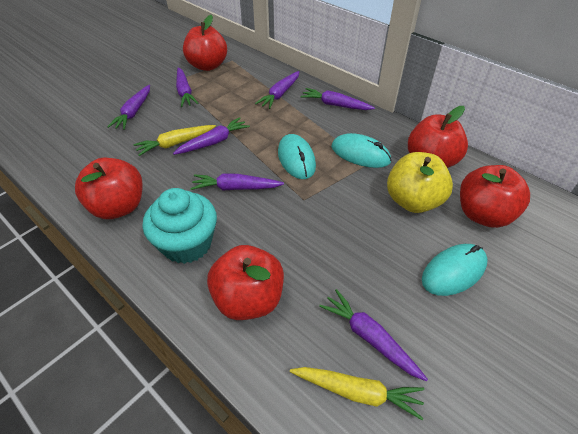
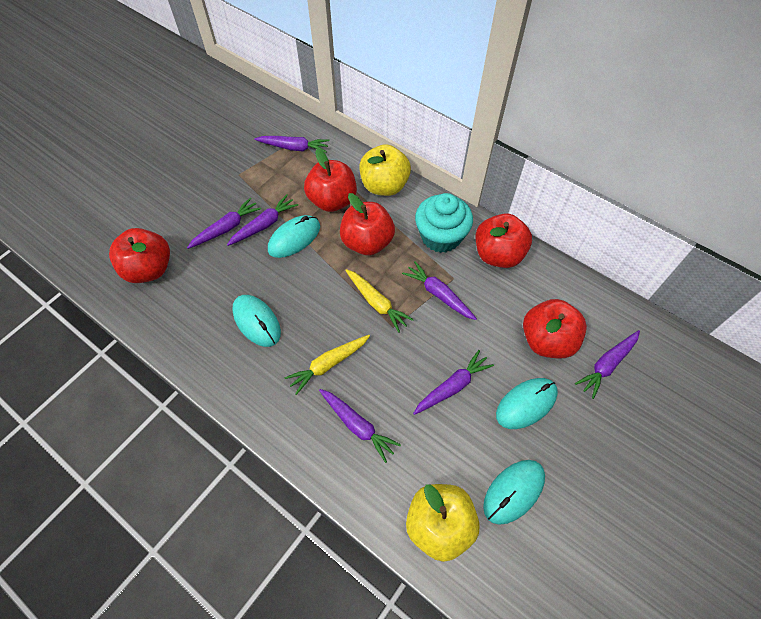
turquoise mouse: 3 -> 4
yellow apple: 1 -> 2

